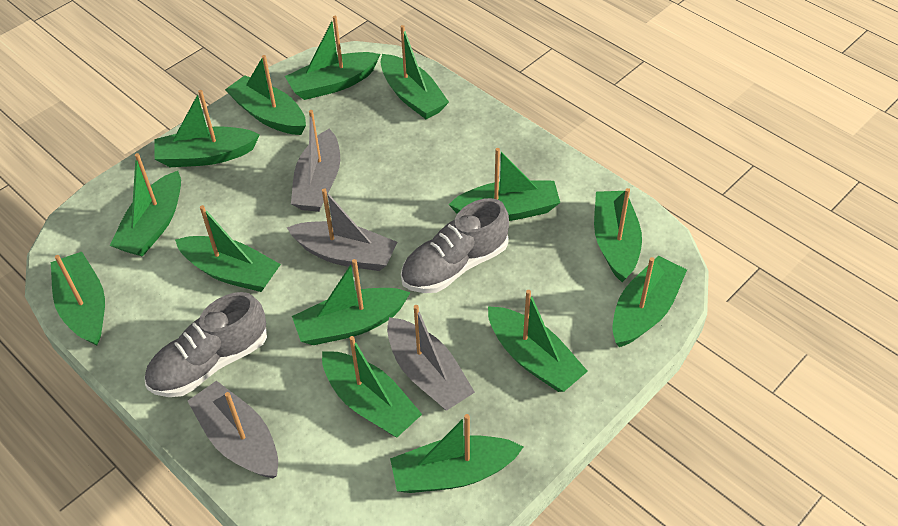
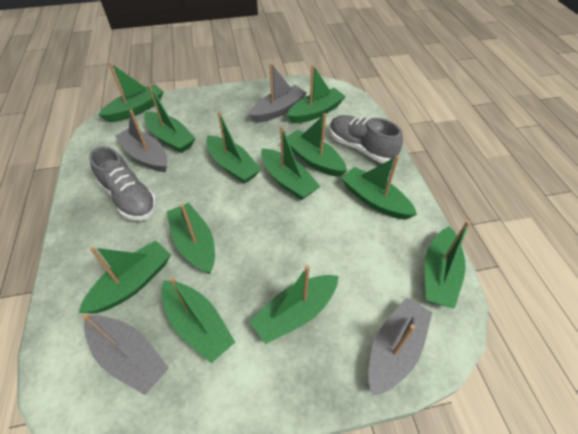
green boat: 14 -> 12

